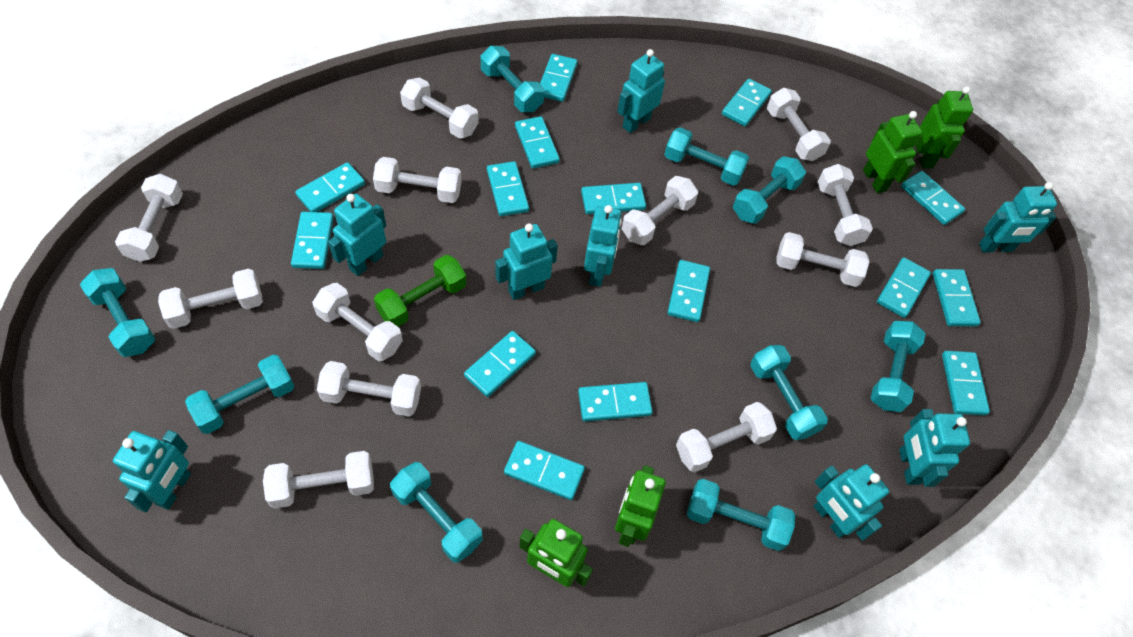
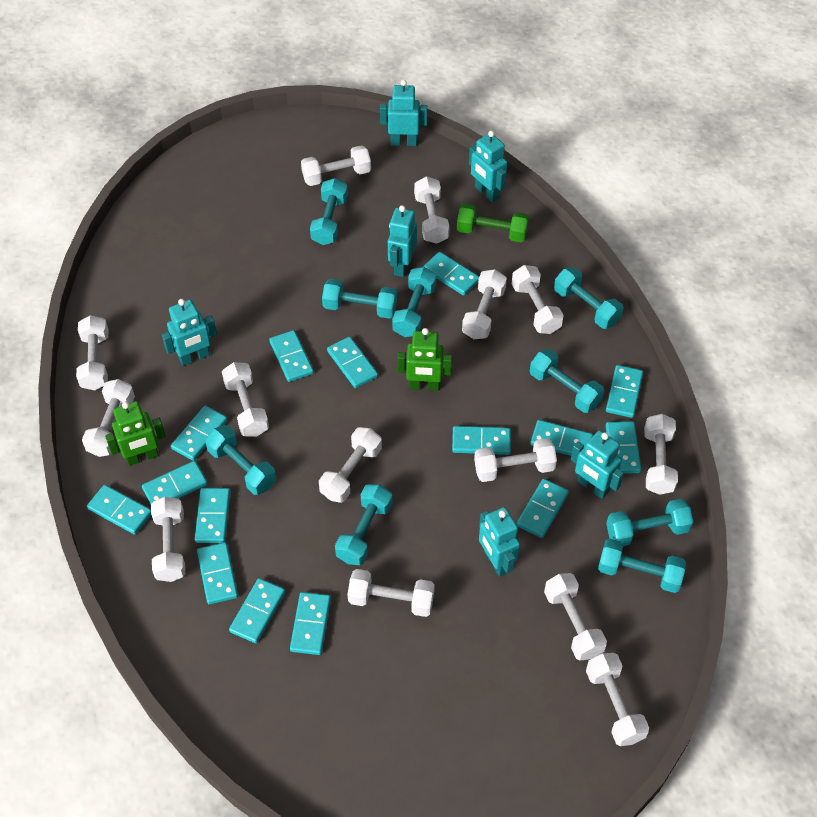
green robot: 4 -> 2
turquoise robot: 8 -> 6
white dumbbell: 12 -> 14

